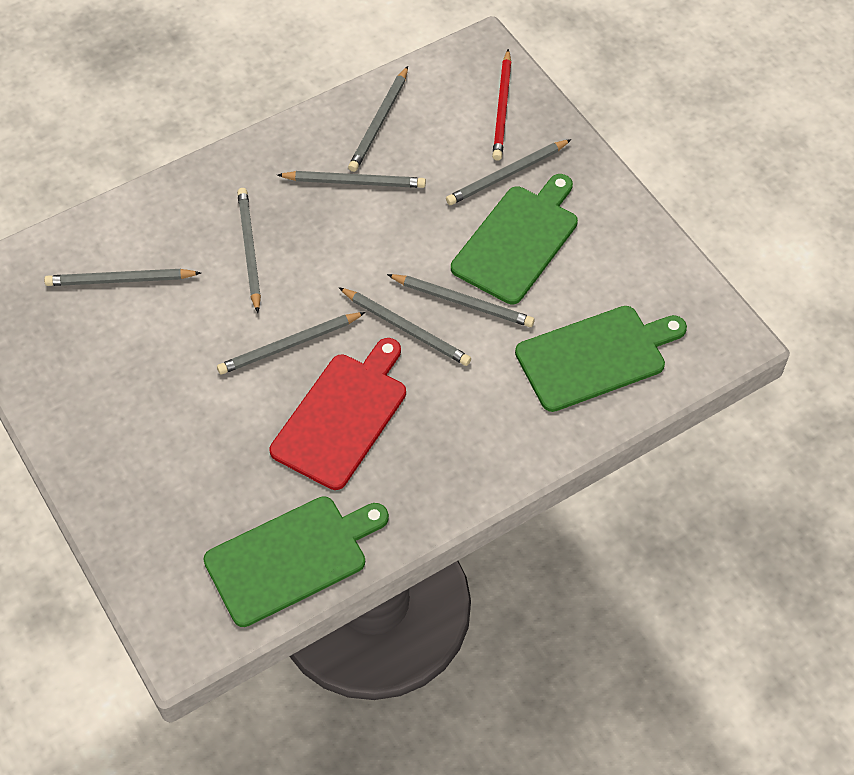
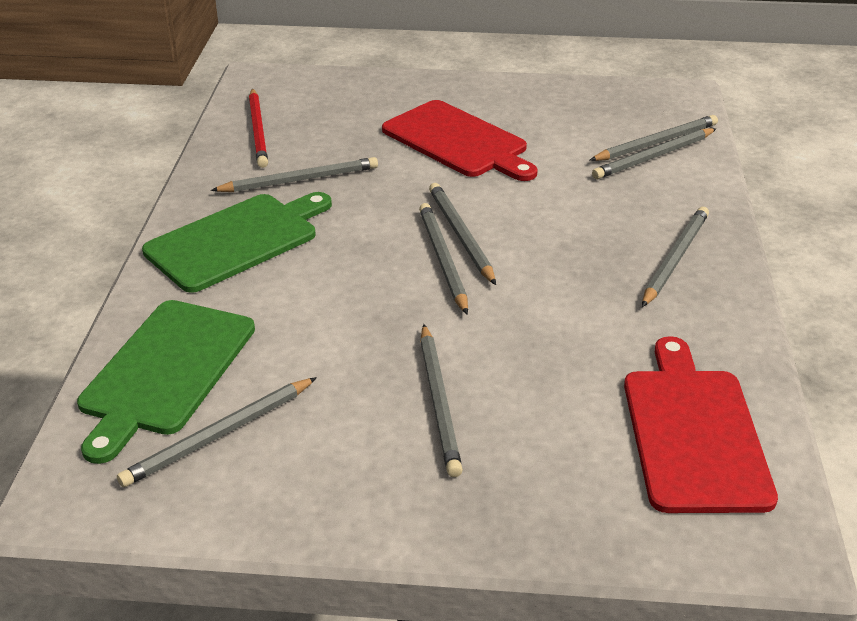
green cutting board: 3 -> 2
red cutting board: 1 -> 2

